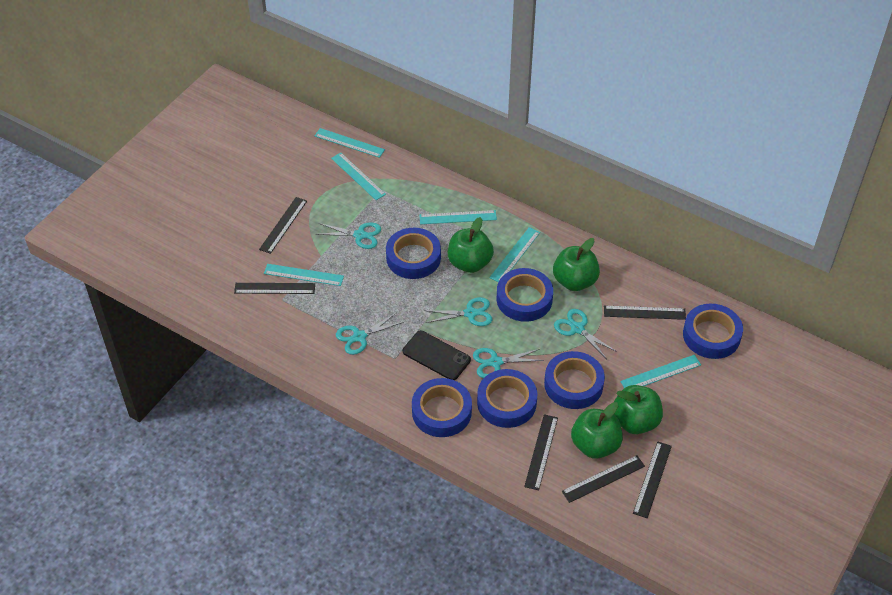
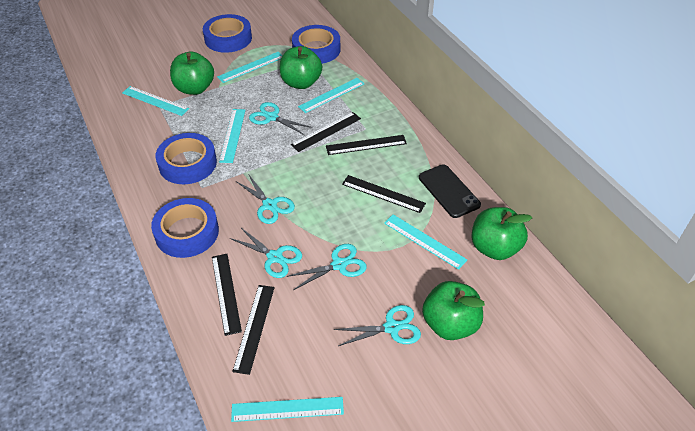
black ruler: 6 -> 5
blue tape: 6 -> 4

